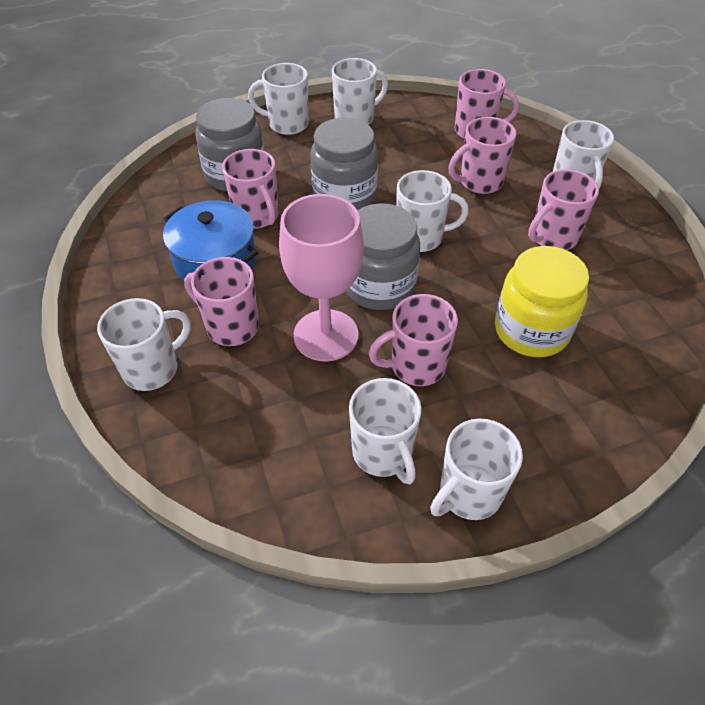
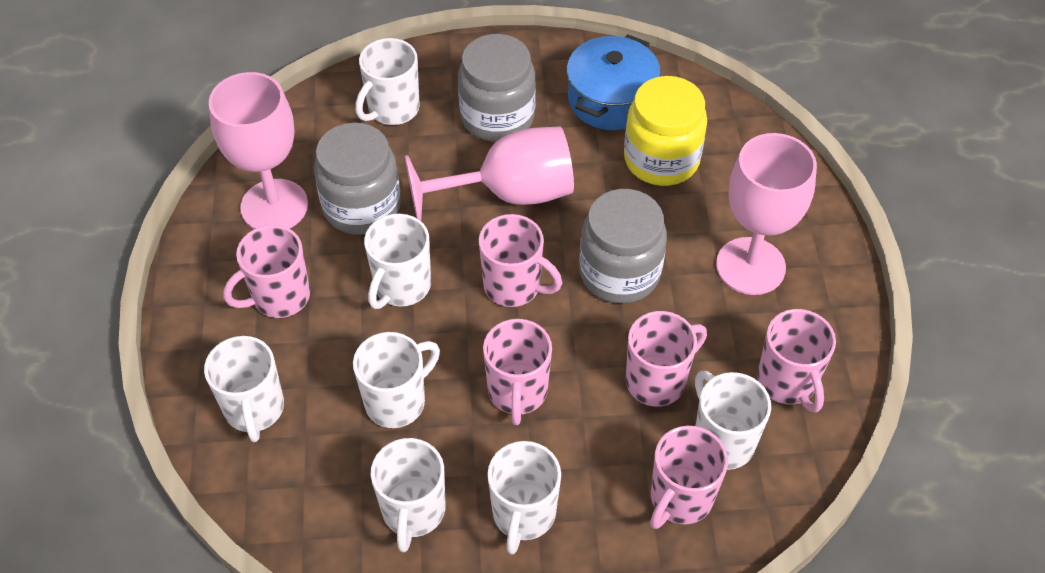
pink goblet: 1 -> 3

